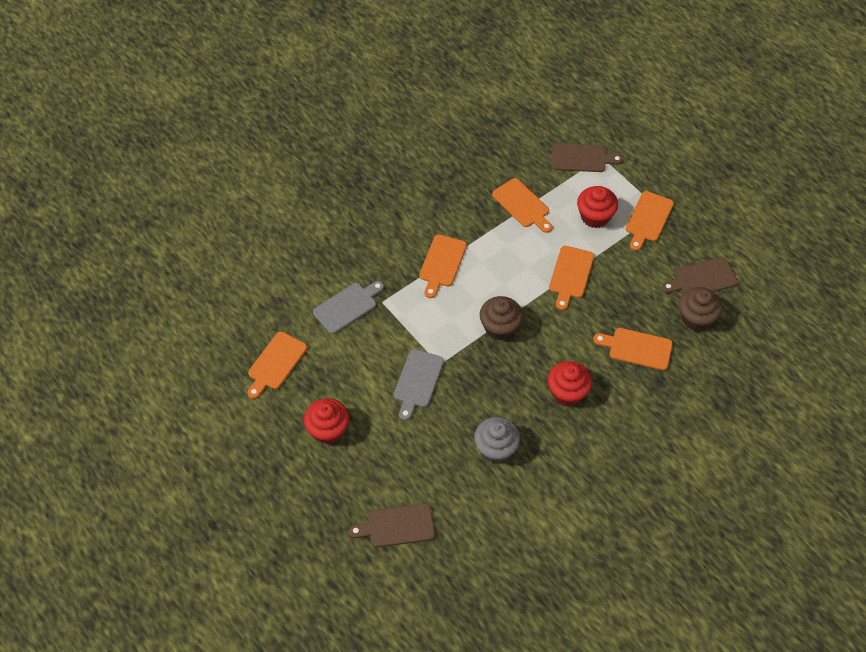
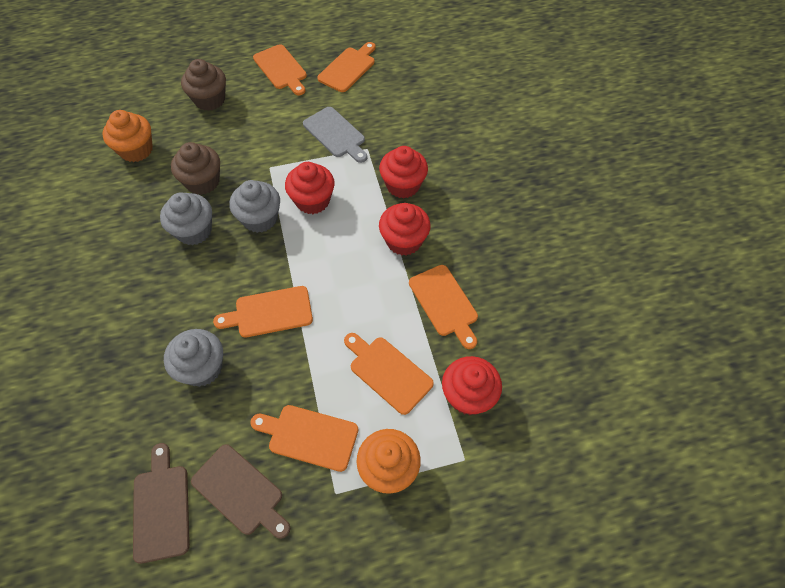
brown cutting board: 3 -> 2
grey cupcake: 1 -> 3
grey cutting board: 2 -> 1
orange cupcake: 0 -> 2
red cupcake: 3 -> 4

